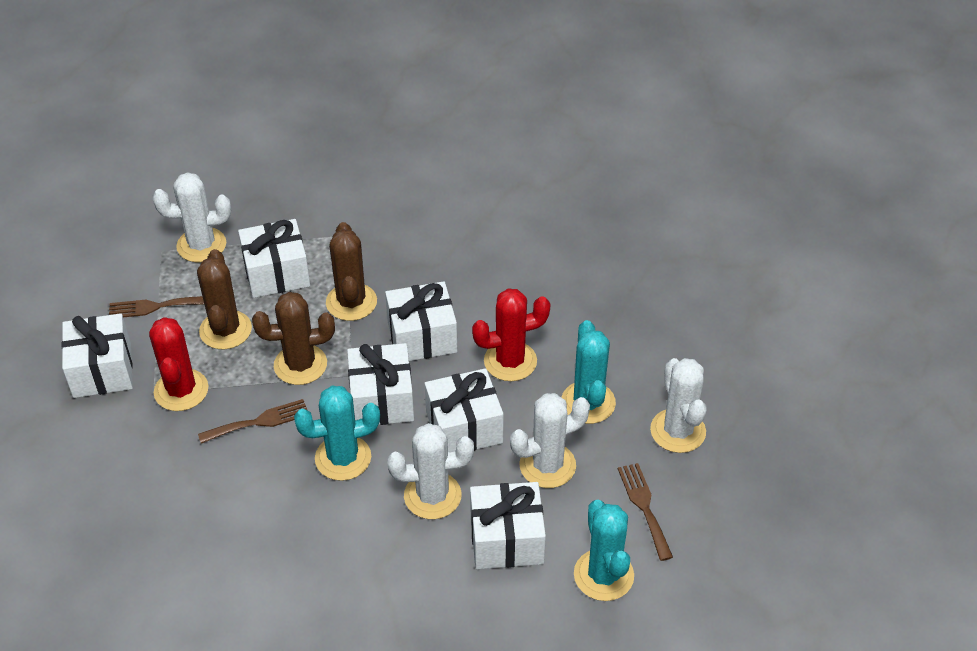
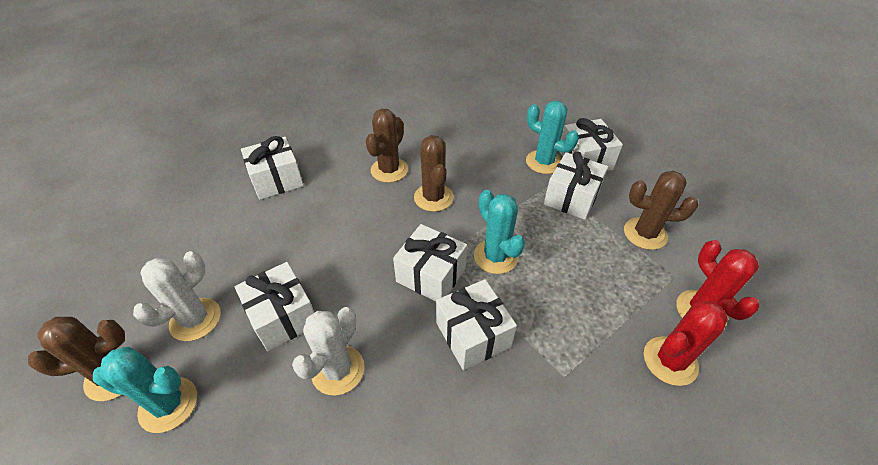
brown cactus: 3 -> 4
brown fork: 3 -> 0
white cactus: 4 -> 2

